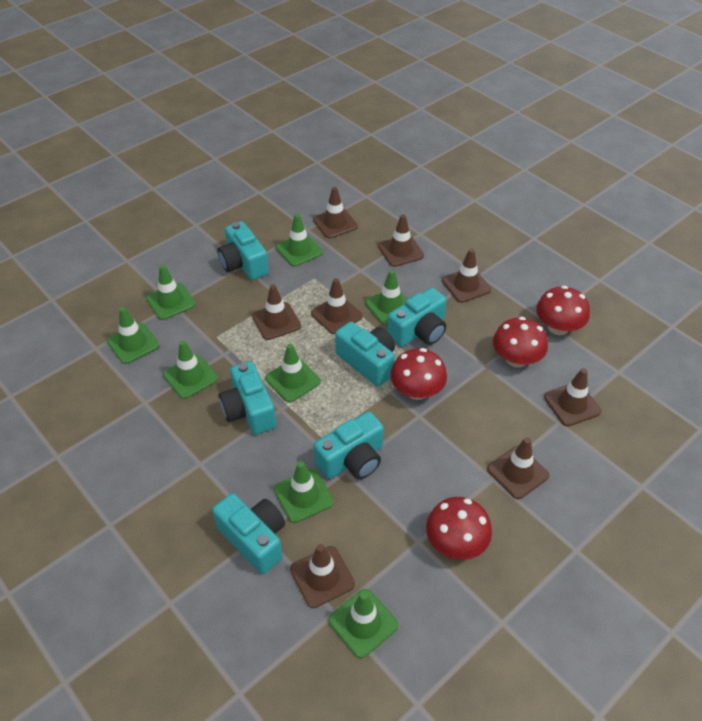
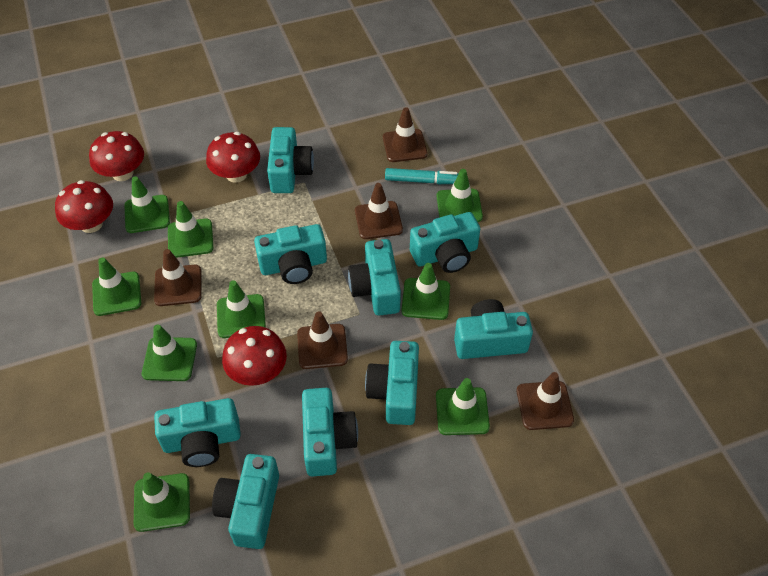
brown traffic cone: 8 -> 5
green traffic cone: 8 -> 9
turquoise camera: 6 -> 9
turquoise marker: 0 -> 1

